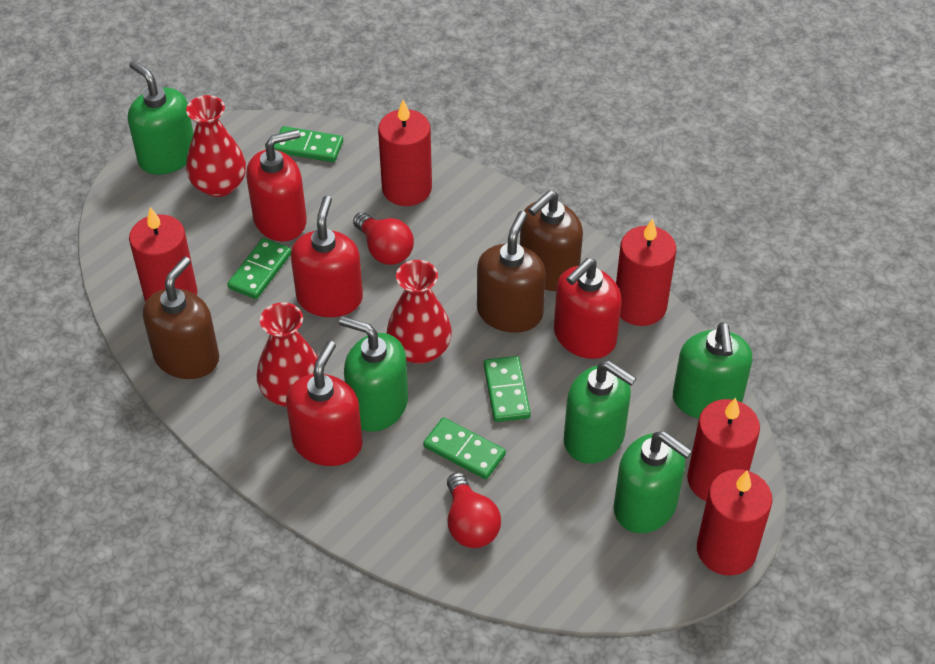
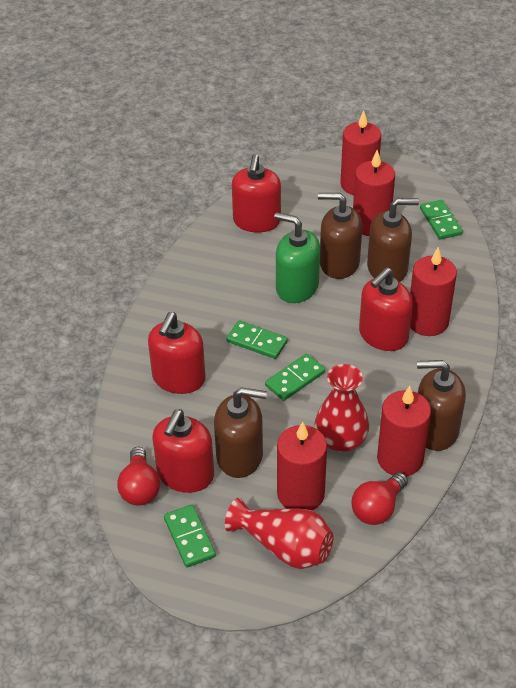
brown soap dispenser: 3 -> 4
green soap dispenser: 5 -> 1
red vase: 3 -> 2

